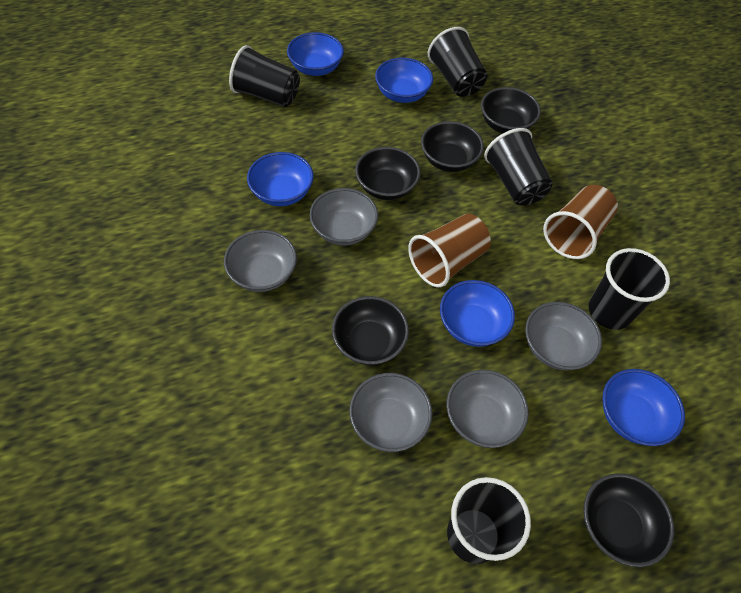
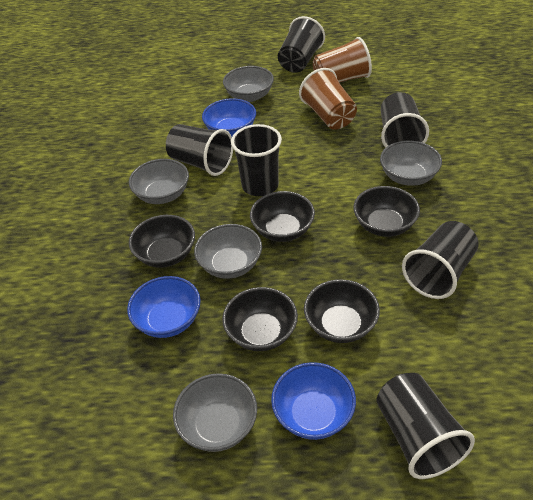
black cup: 5 -> 6
blue bowl: 5 -> 3

